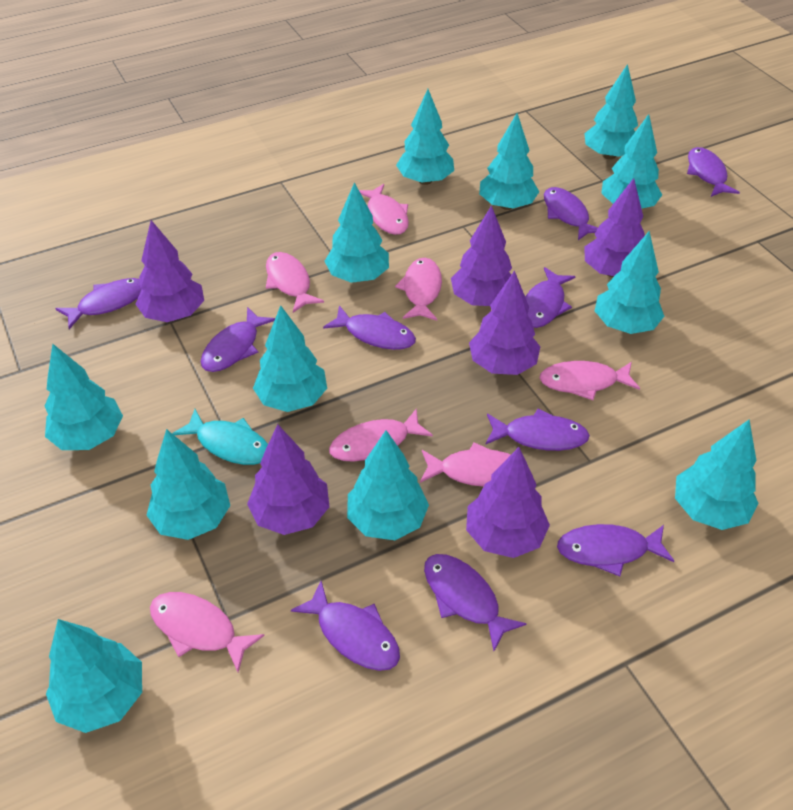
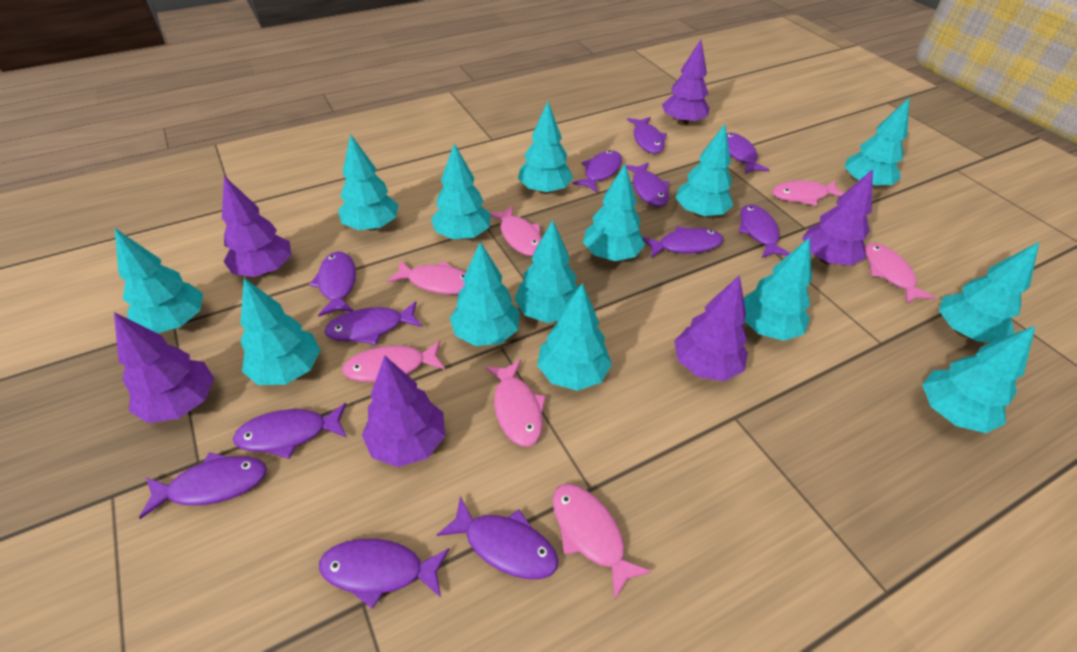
purple fish: 10 -> 12
turquoise fish: 1 -> 0
turquoise tree: 12 -> 14

